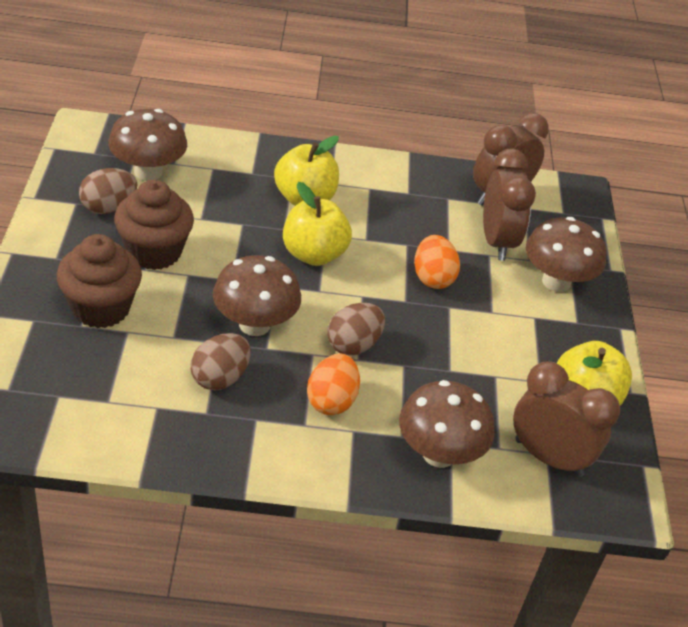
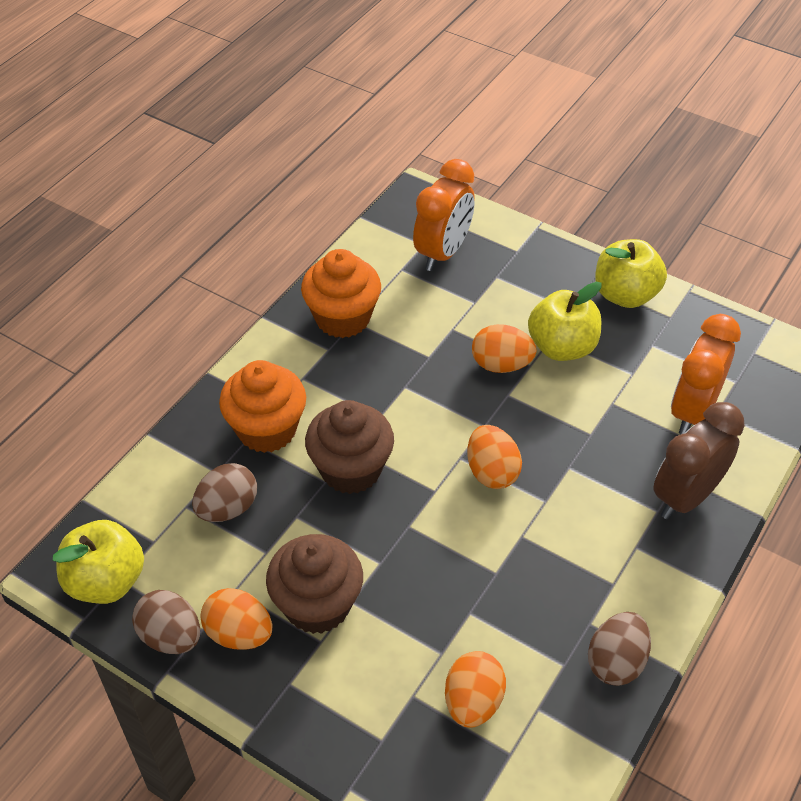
brown clock: 3 -> 1
brown mushroom: 4 -> 0
orange clock: 0 -> 2
orange cupcake: 0 -> 2
orange egg: 2 -> 4

